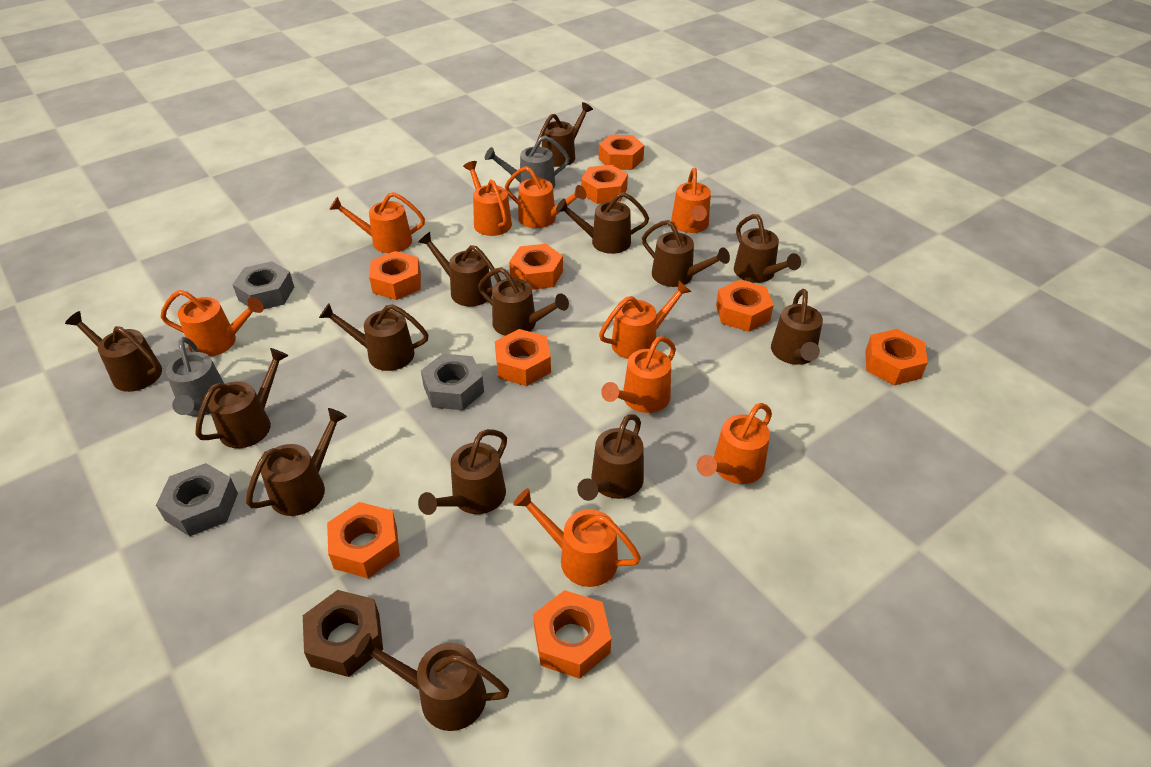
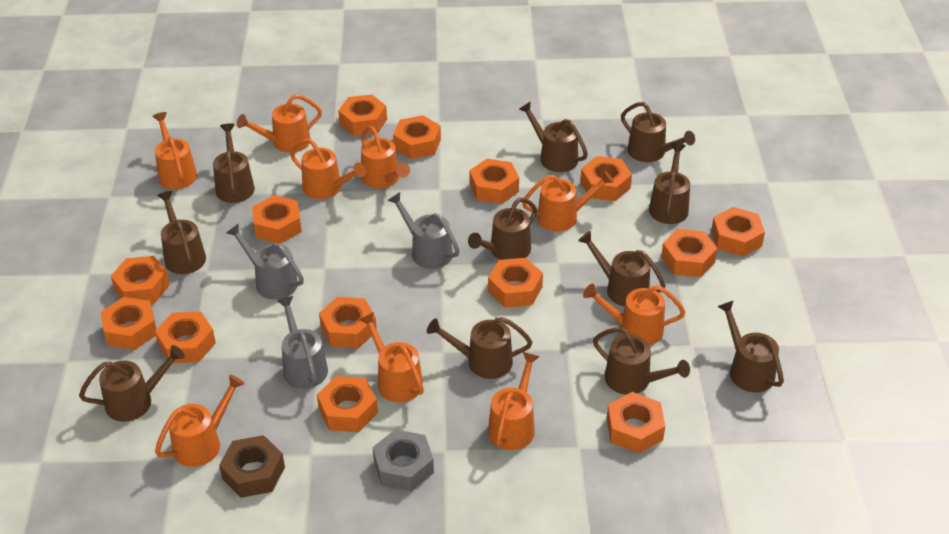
brown watering can: 14 -> 11
grey nut: 3 -> 1
grey watering can: 2 -> 3
orange nut: 9 -> 14

